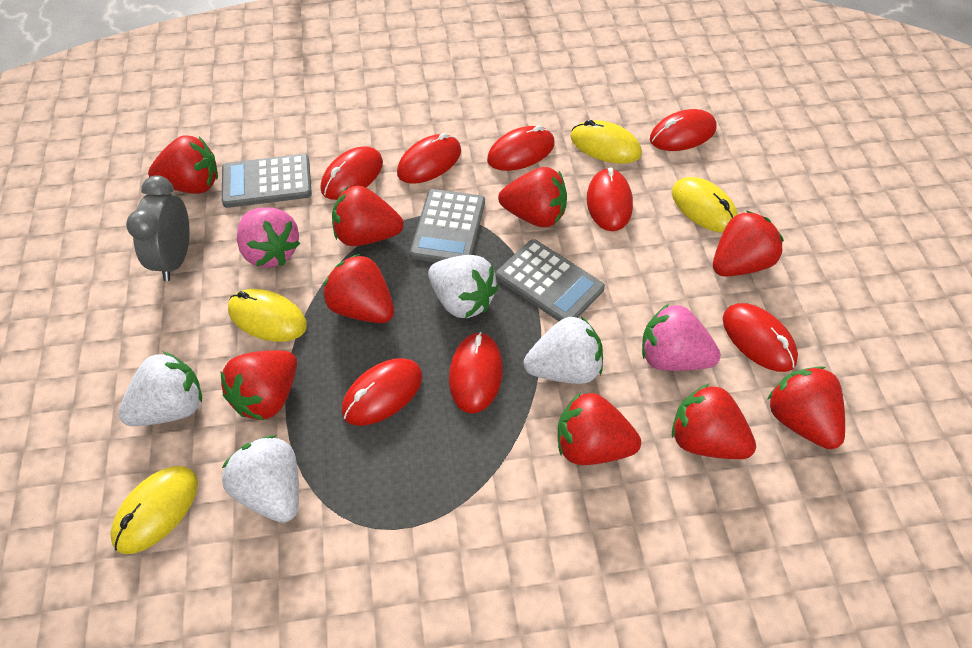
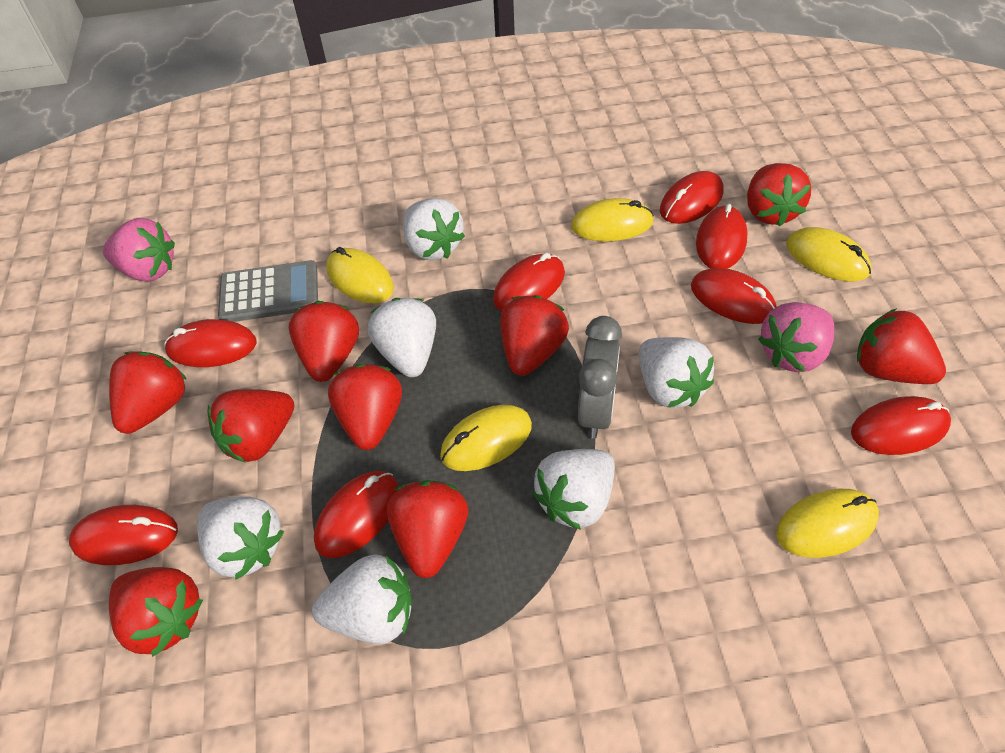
grey calculator: 3 -> 1
white strawberry: 4 -> 6
yellow mouse: 4 -> 5

